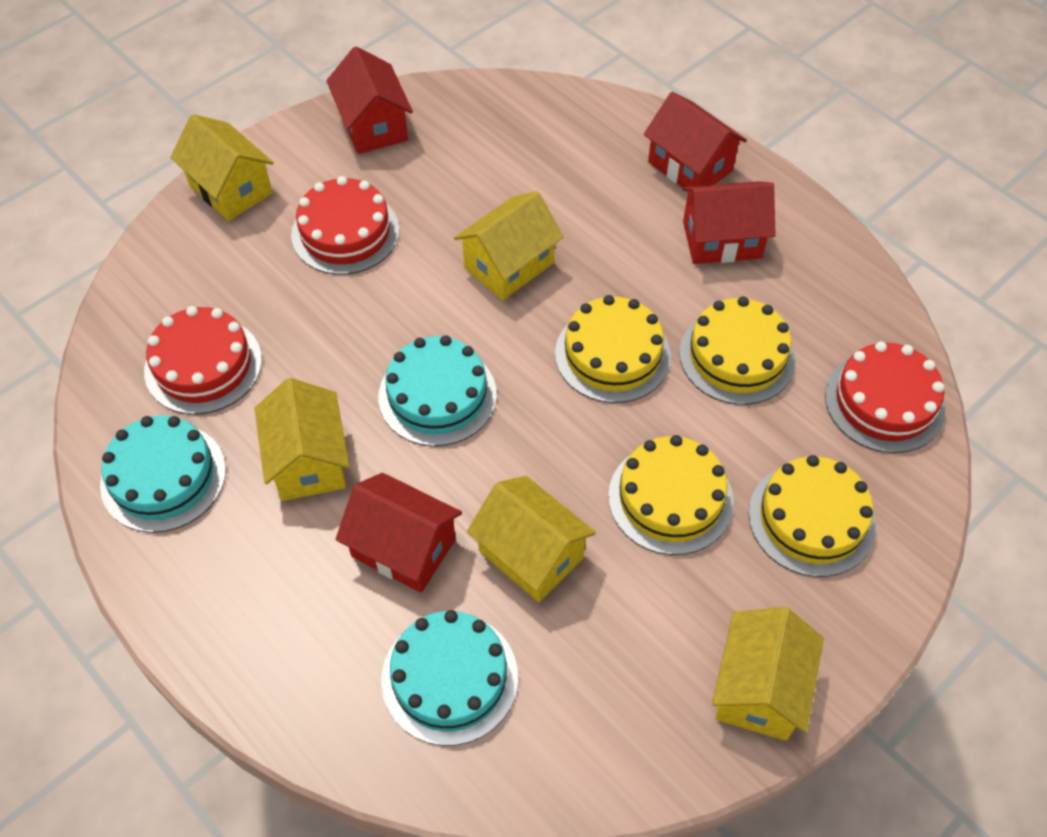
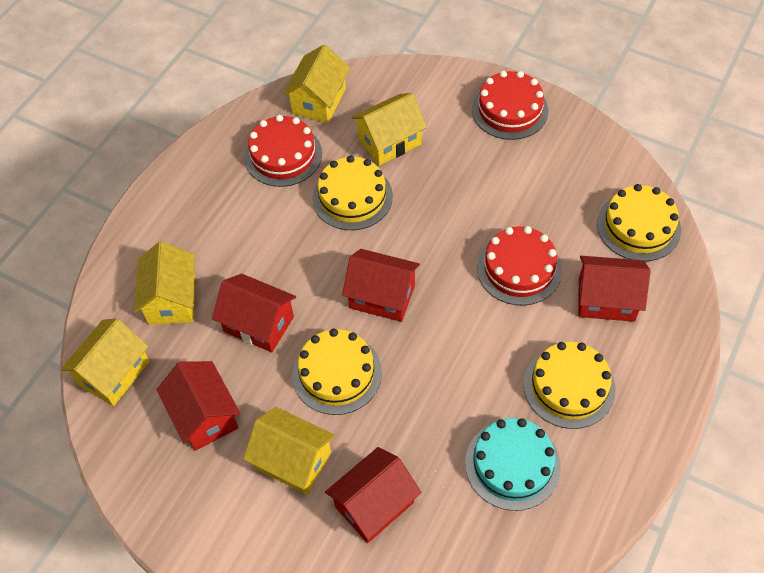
red house: 4 -> 5
turquoise cake: 3 -> 1

